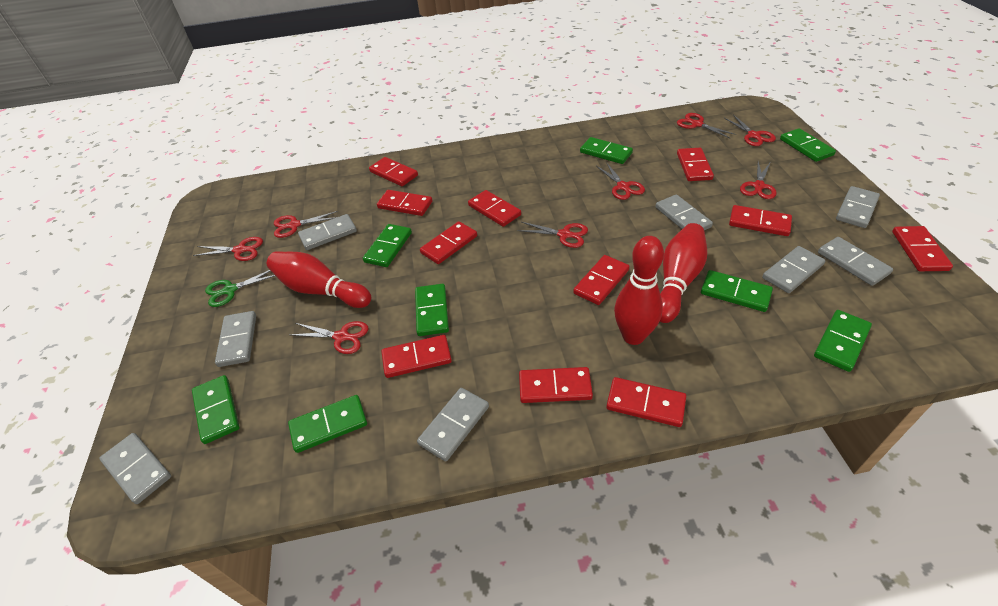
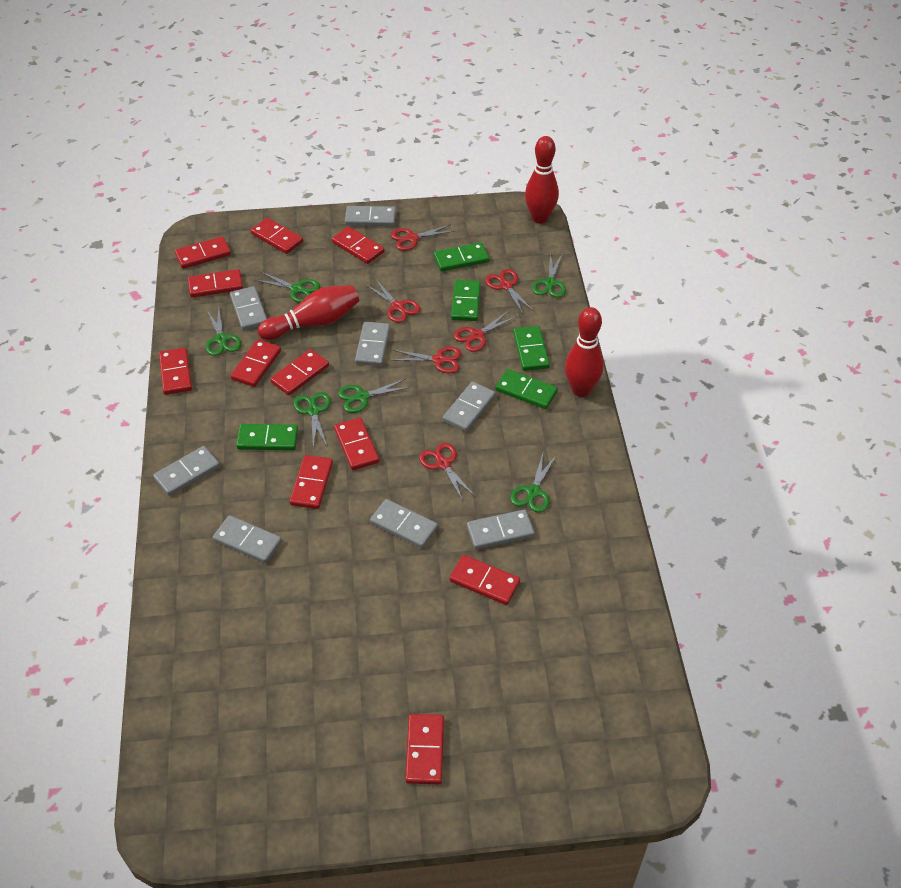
green domino: 8 -> 5
green scissors: 1 -> 6
red scissors: 8 -> 6

